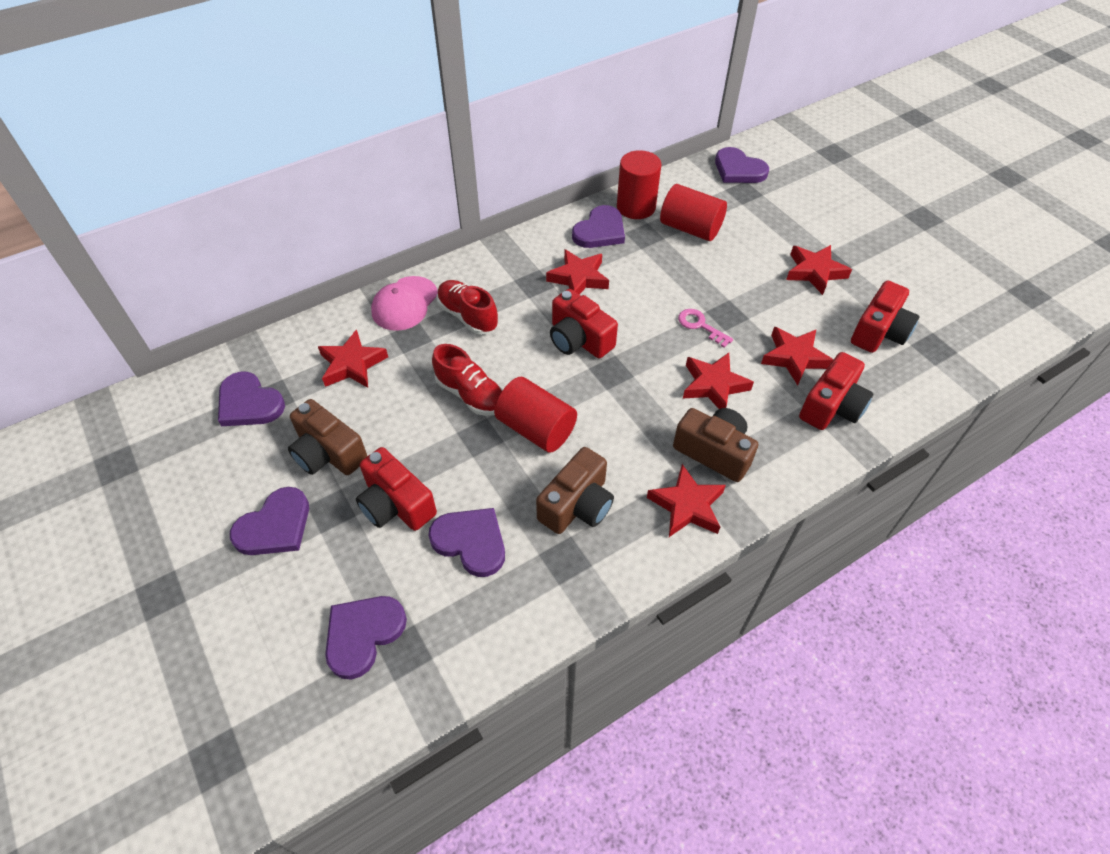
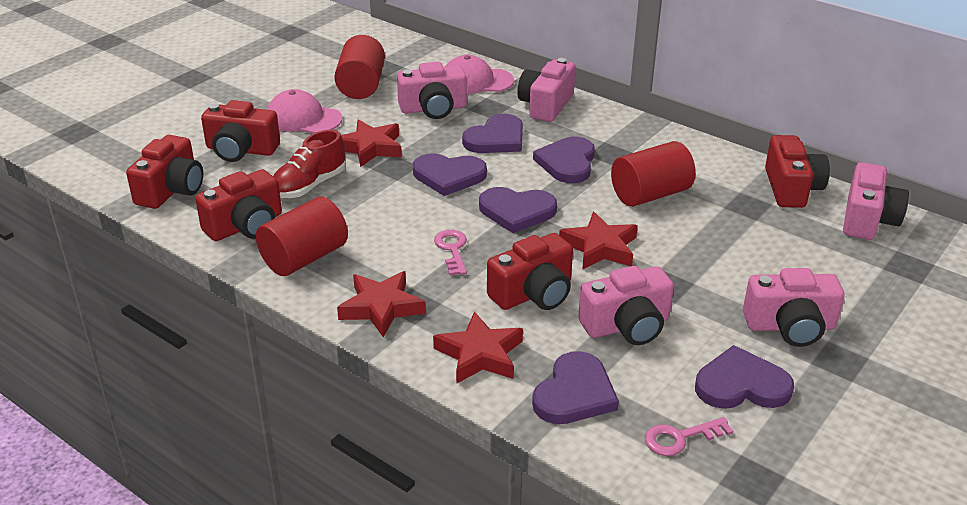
brown camera: 3 -> 0
pink camera: 0 -> 5
pink cap: 1 -> 2
pink key: 1 -> 2
red camera: 4 -> 5
red shoe: 2 -> 1
red star: 6 -> 4

